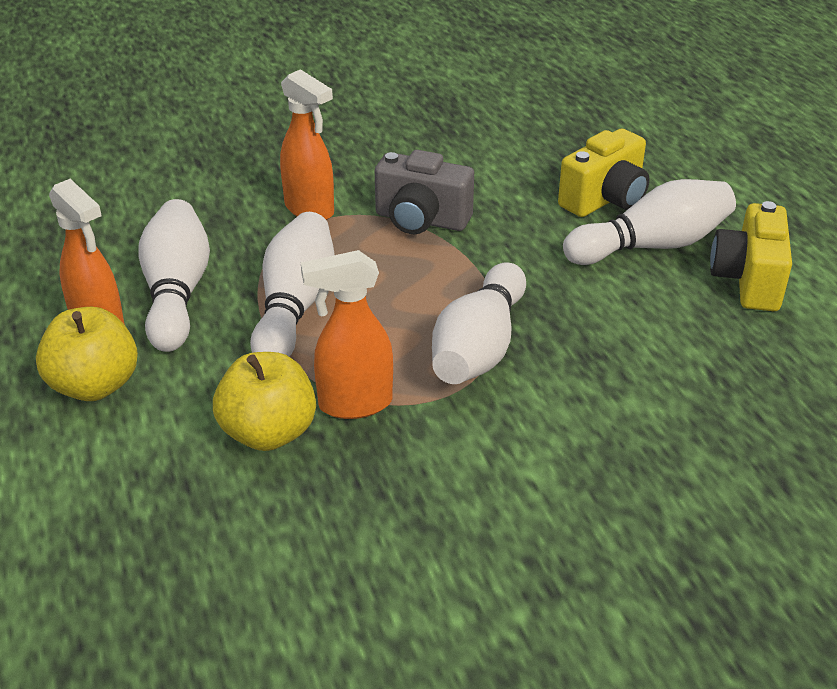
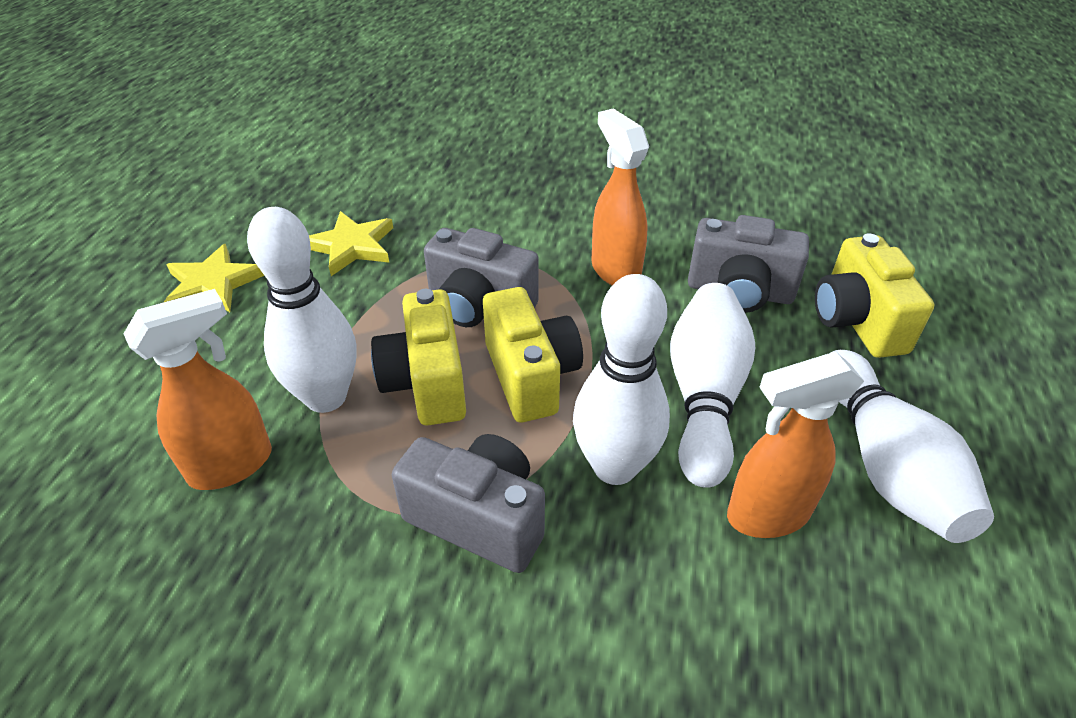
grey camera: 1 -> 3
yellow apple: 2 -> 0
yellow camera: 2 -> 3
yellow star: 0 -> 2

